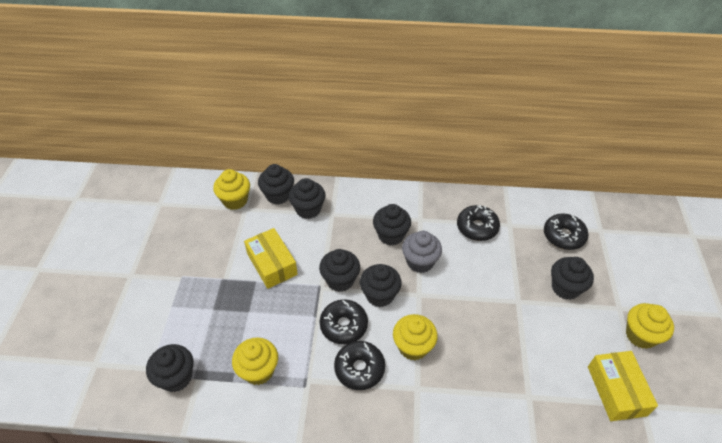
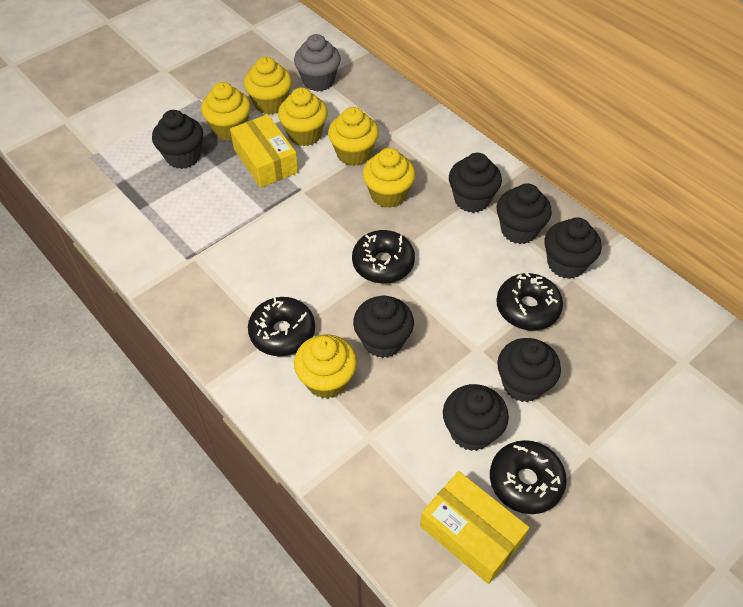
yellow cupcake: 4 -> 6

